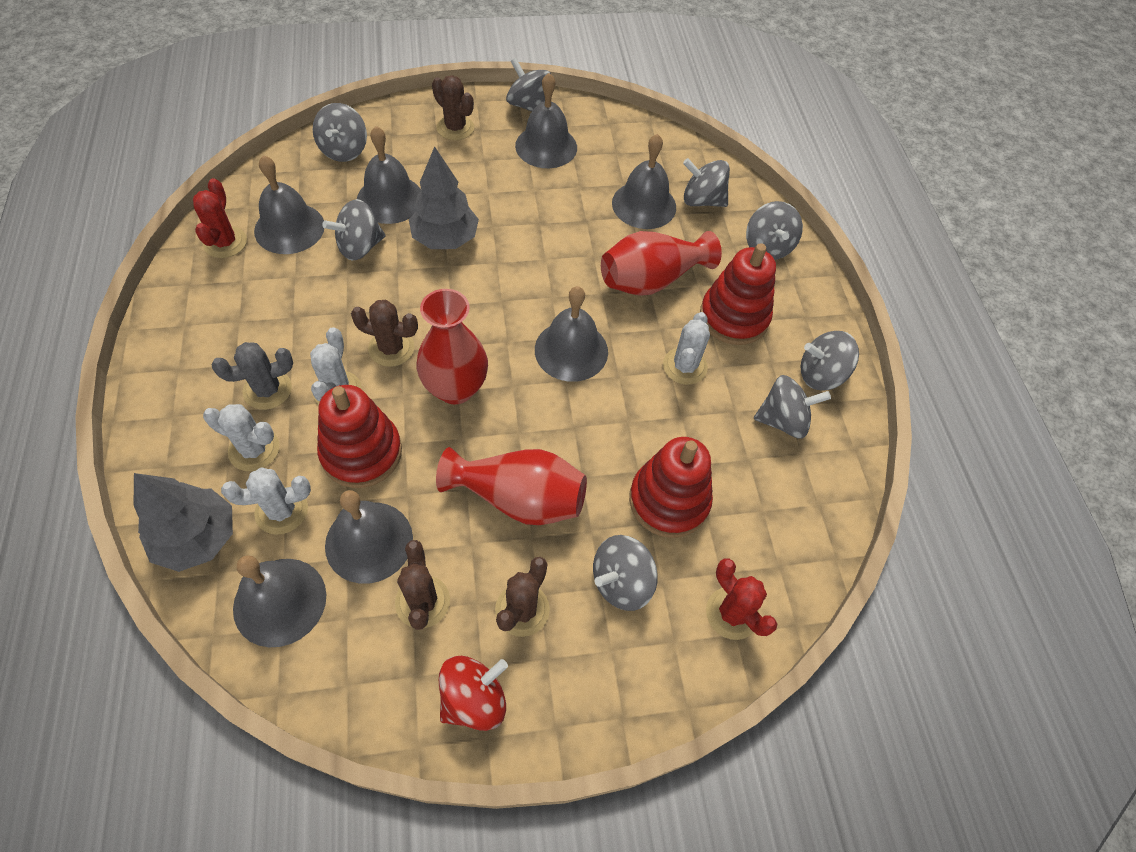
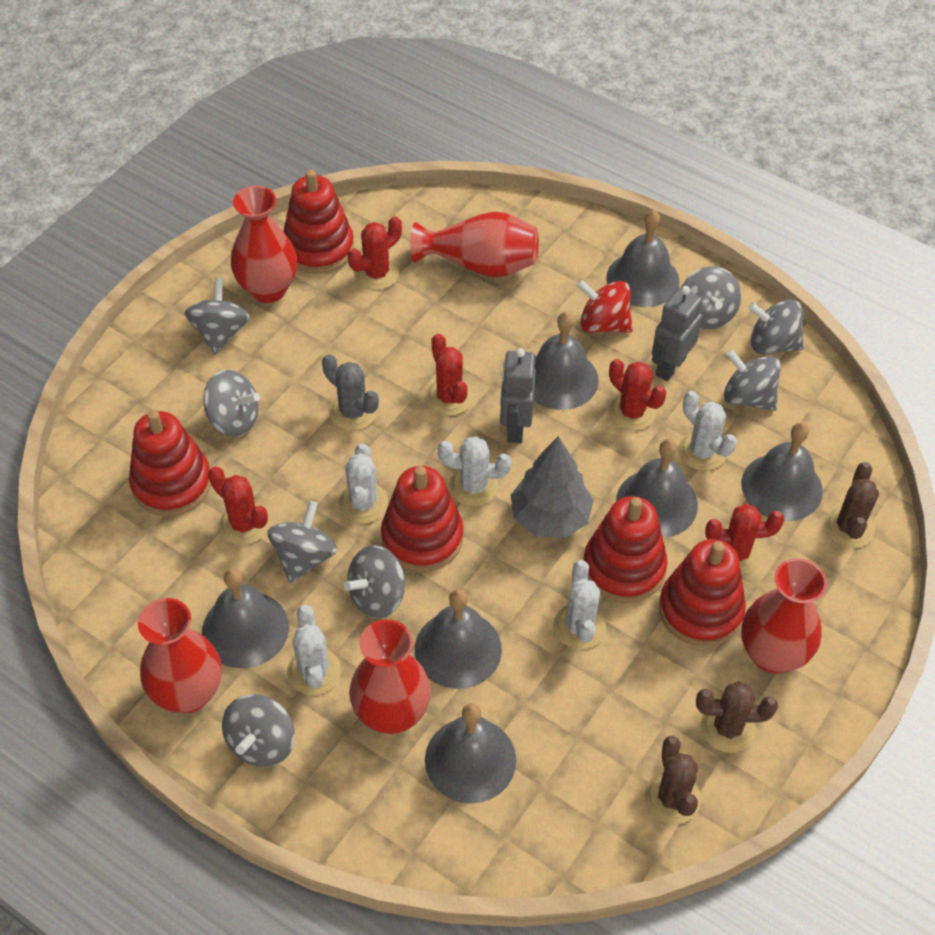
brown cactus: 4 -> 3
grey robot: 0 -> 2
grey tree: 2 -> 1
red cactus: 2 -> 5
red stacking toy: 3 -> 5
red vase: 3 -> 5
white cactus: 4 -> 5

